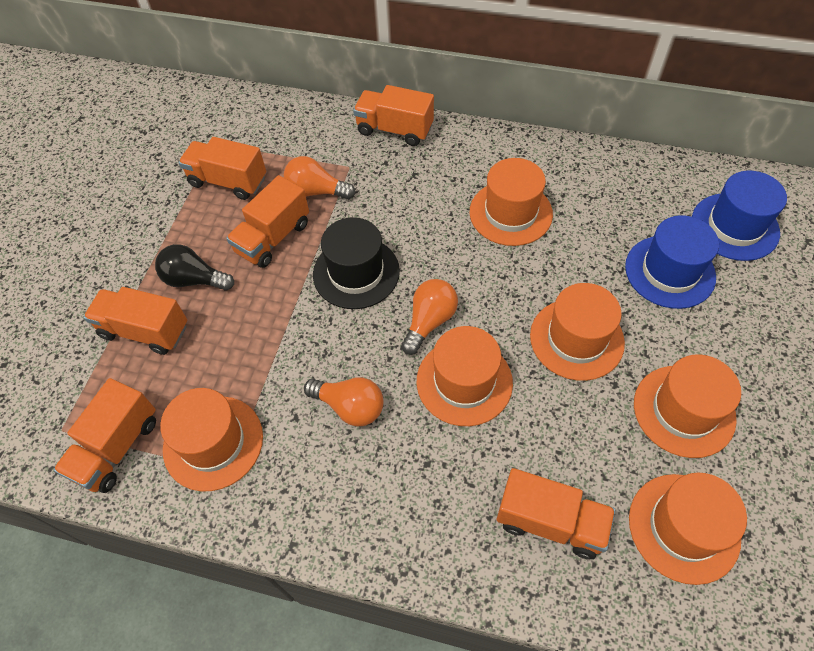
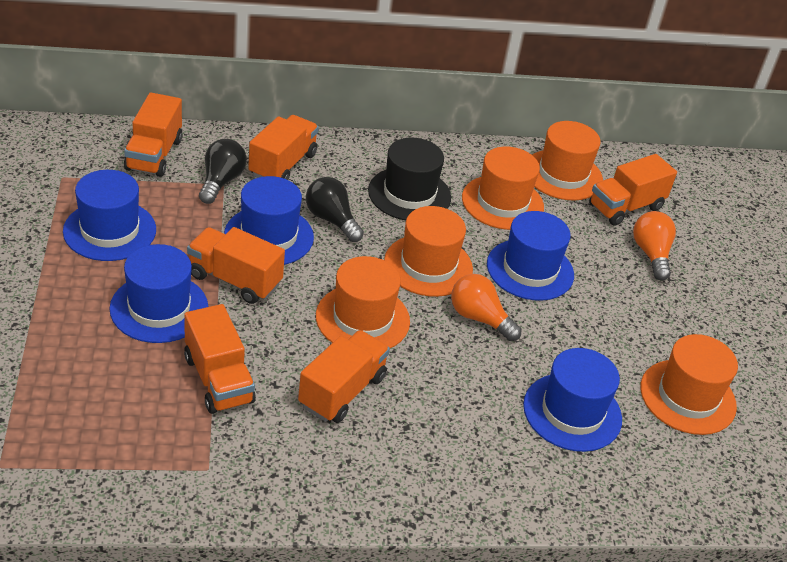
black light bulb: 1 -> 2
blue hat: 2 -> 5
orange hat: 6 -> 5
orange light bulb: 3 -> 2

